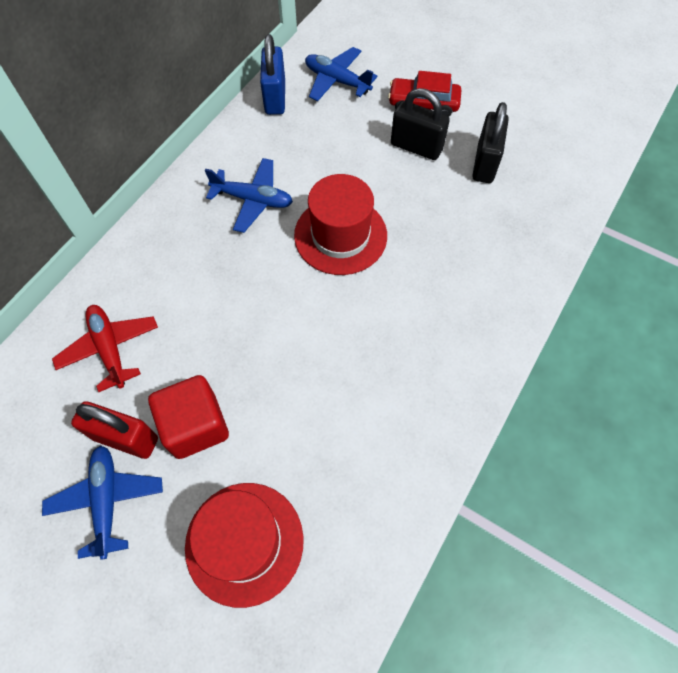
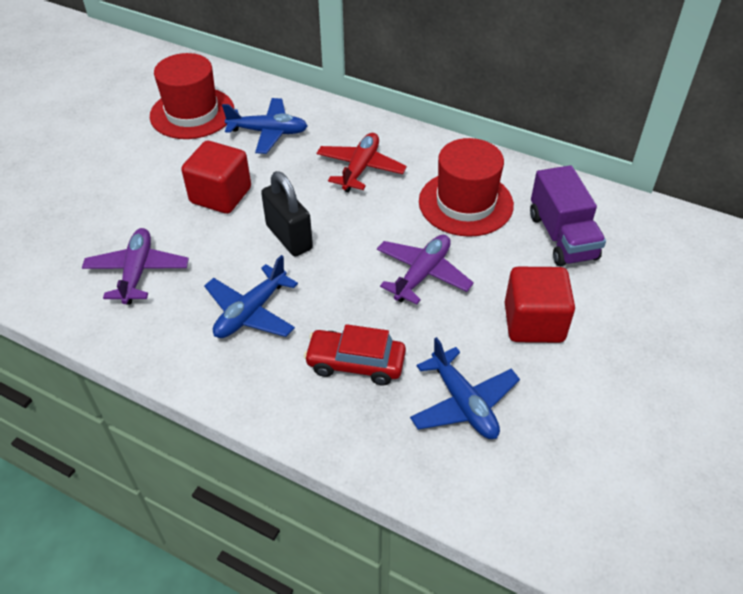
black padlock: 2 -> 1
blue padlock: 1 -> 0
purple plane: 0 -> 2
purple truck: 0 -> 1
red cube: 1 -> 2
red padlock: 1 -> 0

